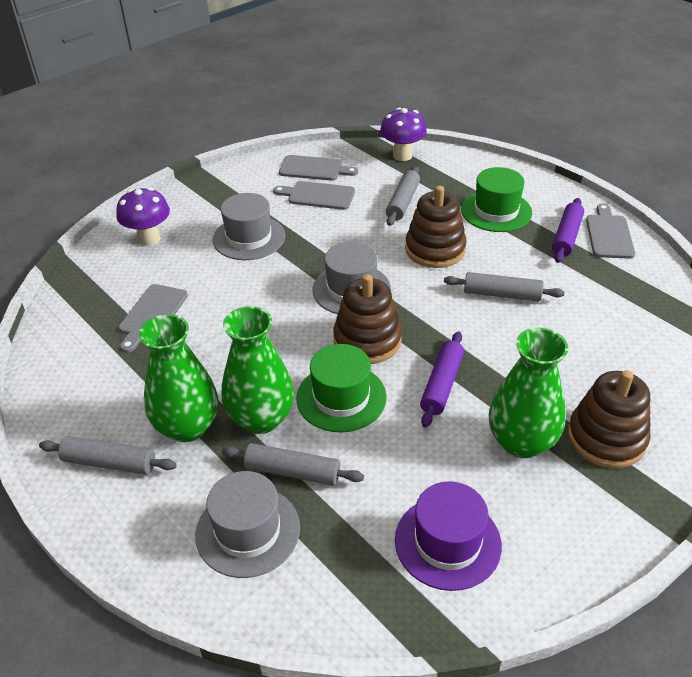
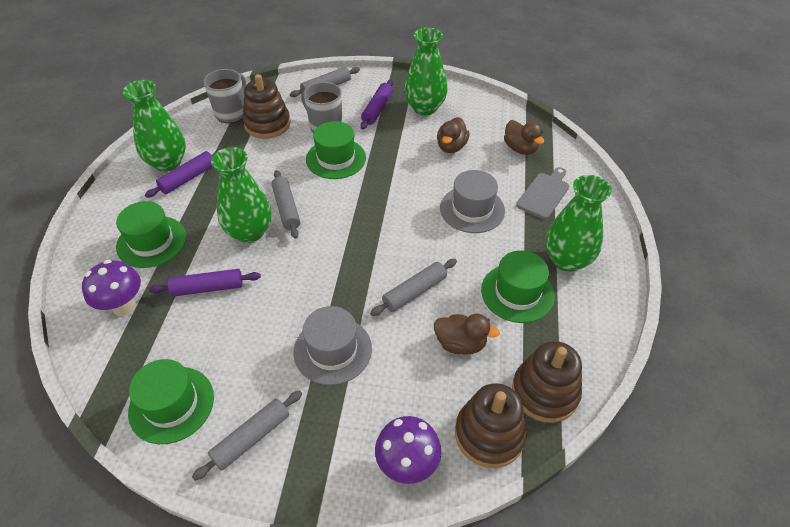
brown duck: 0 -> 3
green hat: 2 -> 4
green vase: 3 -> 4
grey cutting board: 4 -> 1
grey hat: 3 -> 2
grey mug: 0 -> 2
purple hat: 1 -> 0
purple rolling pin: 2 -> 3

